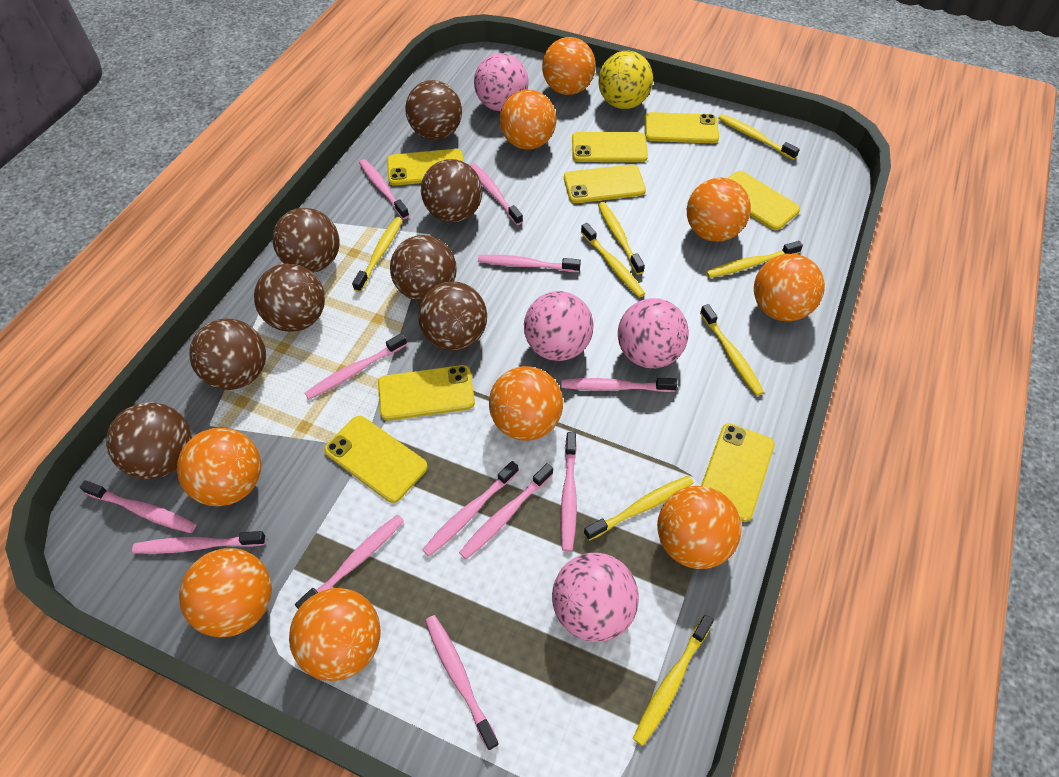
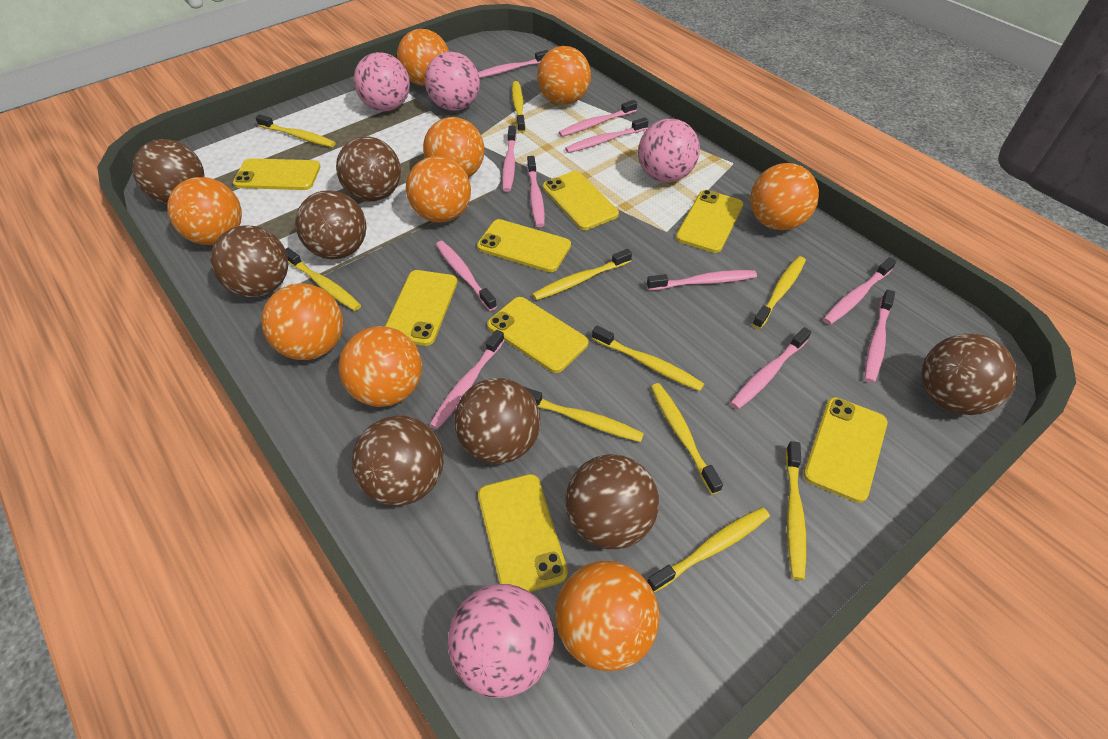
pink toothbrush: 12 -> 11
yellow ball: 1 -> 0
yellow toothbrush: 8 -> 10

